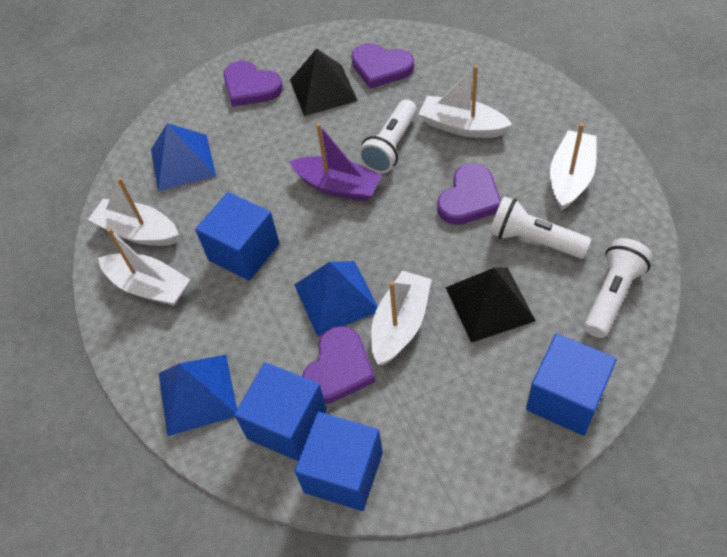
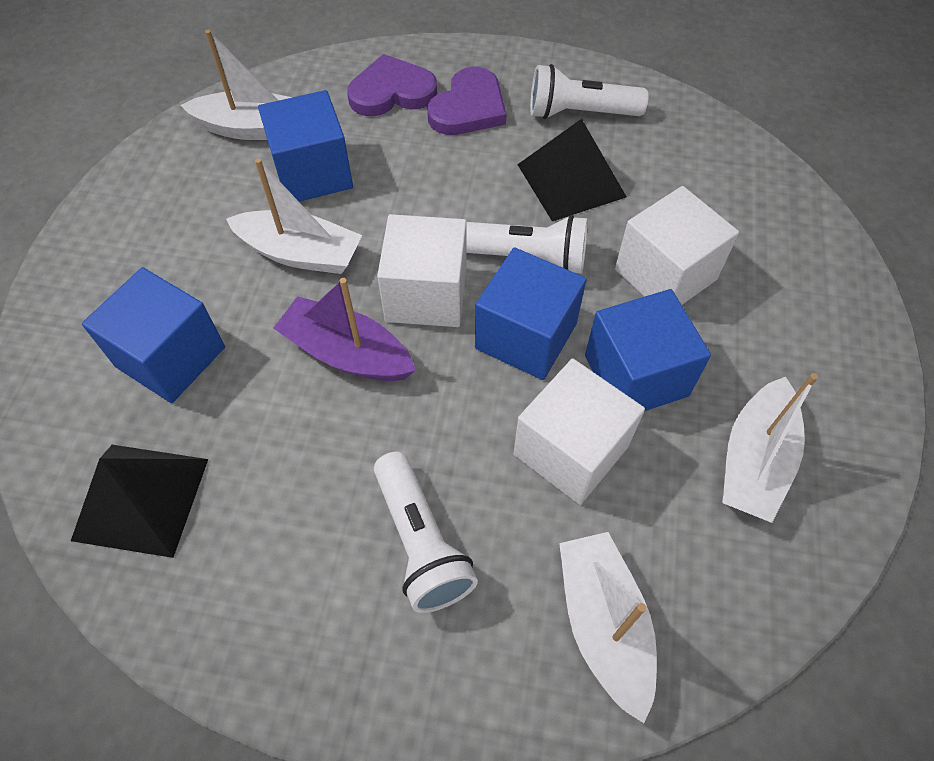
blue pyramid: 3 -> 0
purple heart: 4 -> 2
white boat: 5 -> 4
white cube: 0 -> 3

